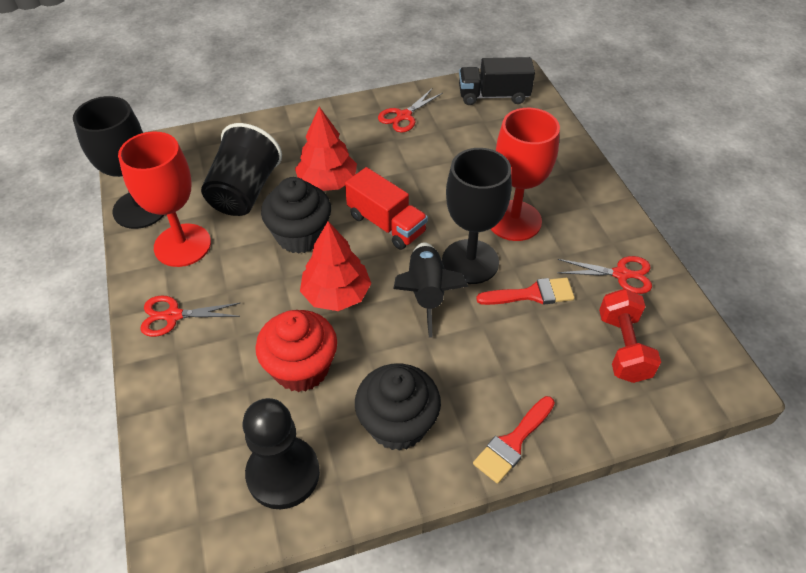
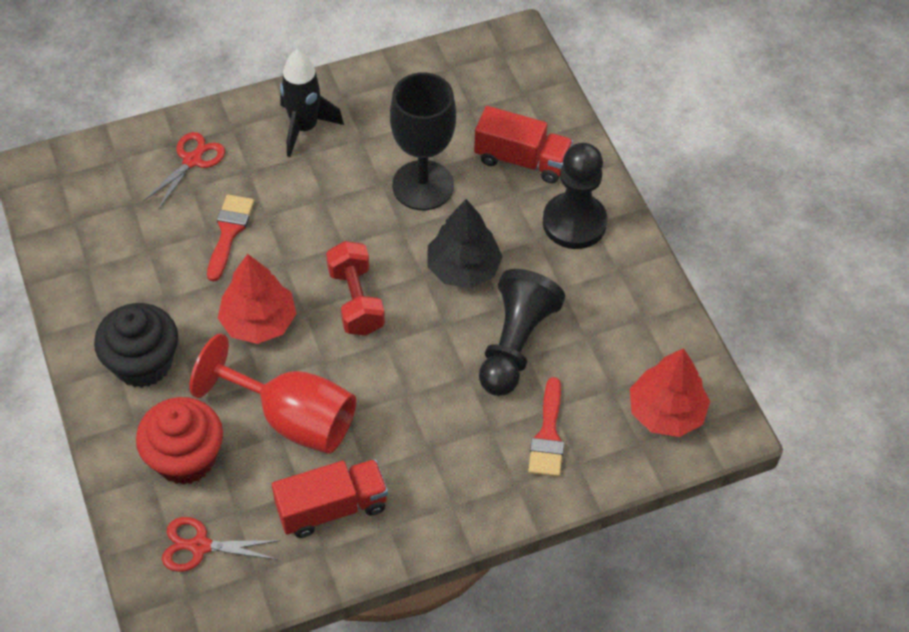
black cup: 1 -> 0
black cupcake: 2 -> 1
black goblet: 2 -> 1
black pawn: 1 -> 2
black tree: 0 -> 1
black truck: 1 -> 0
red goblet: 2 -> 1
red scissors: 3 -> 2
red truck: 1 -> 2

